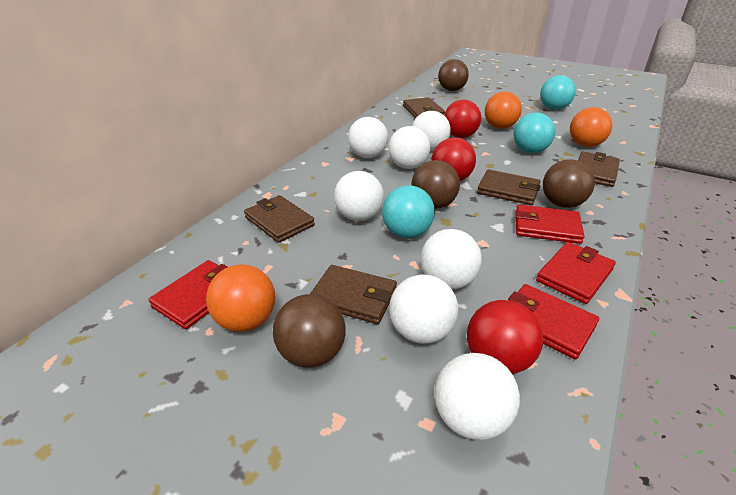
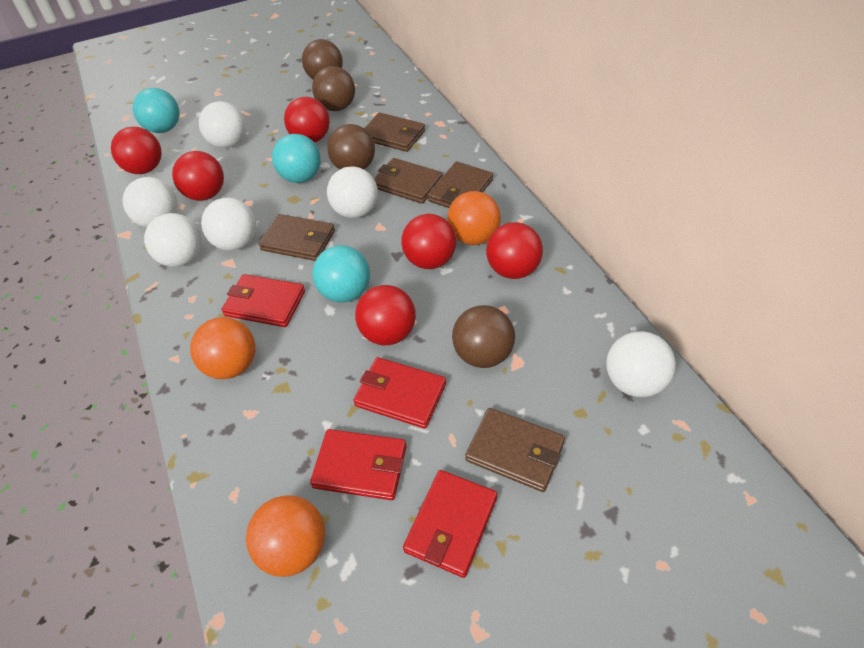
red ball: 3 -> 6
white ball: 7 -> 6

